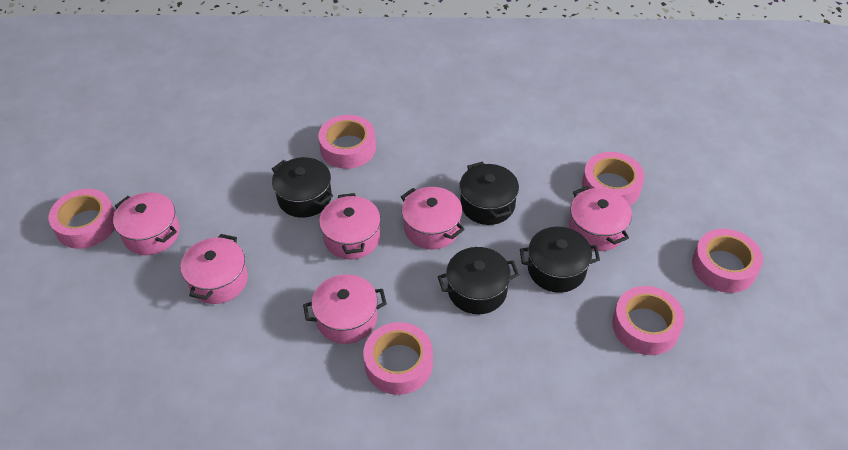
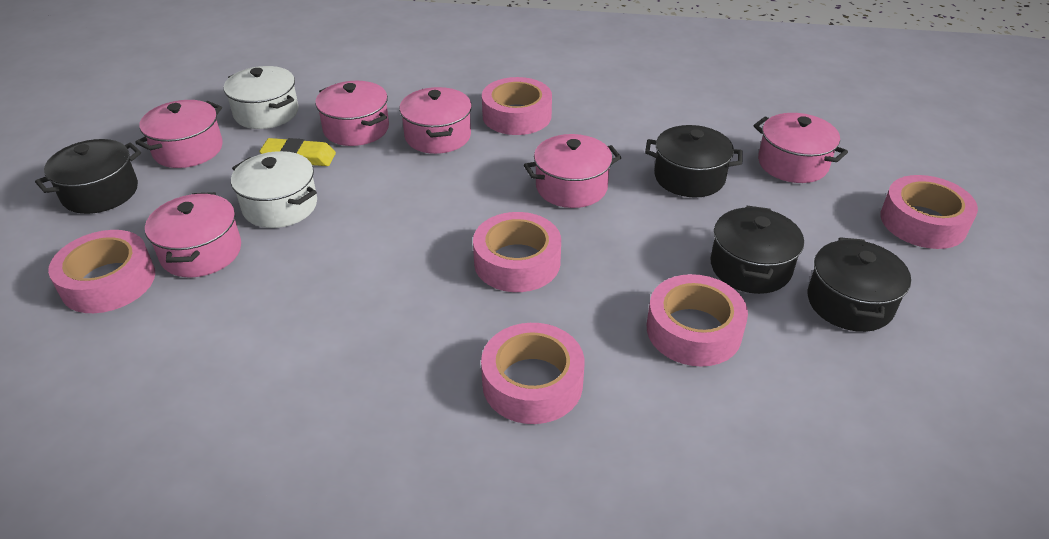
white pot: 0 -> 2
yellow eraser: 0 -> 1

